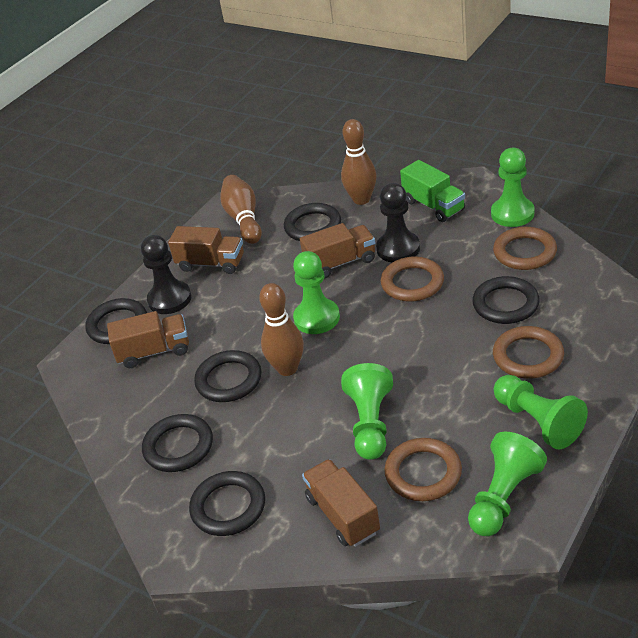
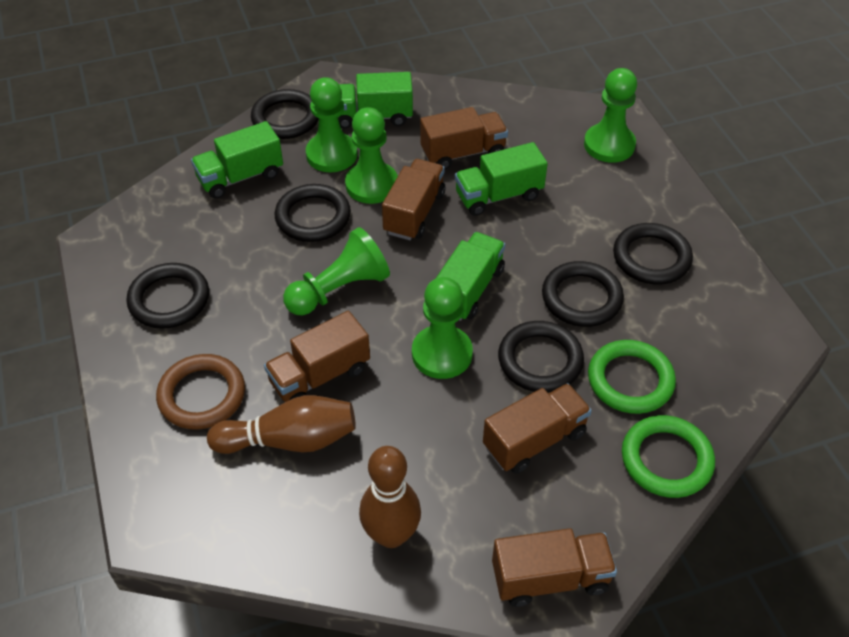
black pawn: 2 -> 0
brown bowling pin: 3 -> 2
brown ring: 4 -> 1
brown truck: 4 -> 5
green ring: 0 -> 2
green truck: 1 -> 4

